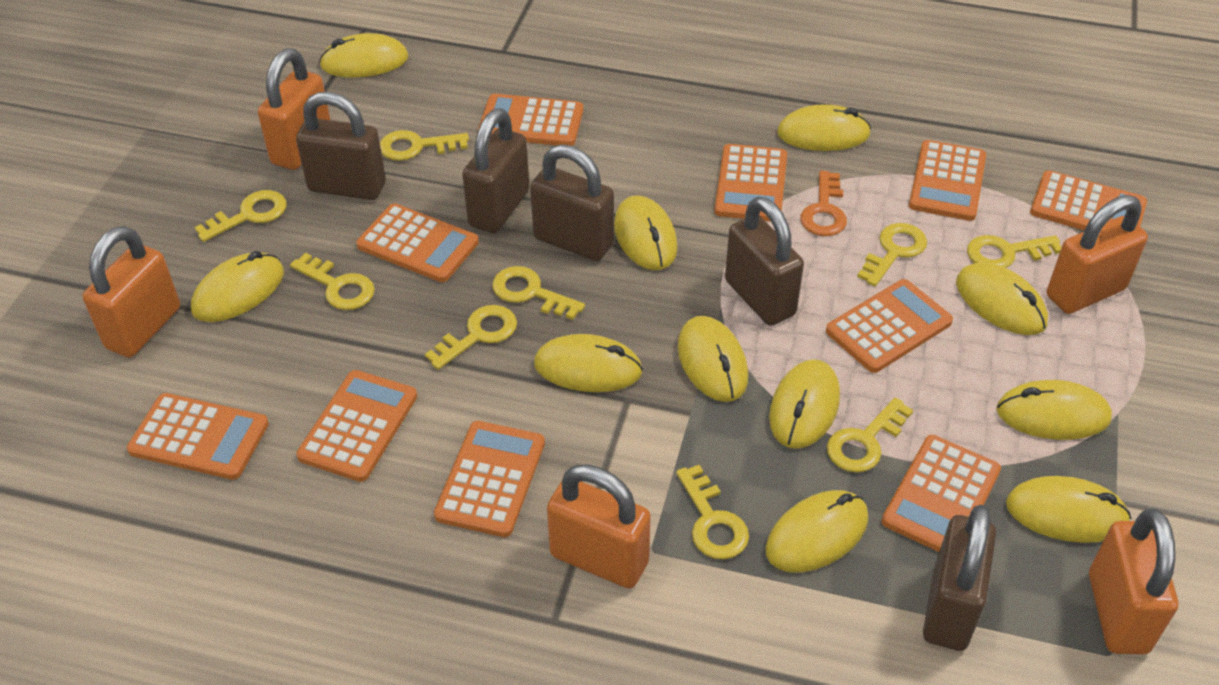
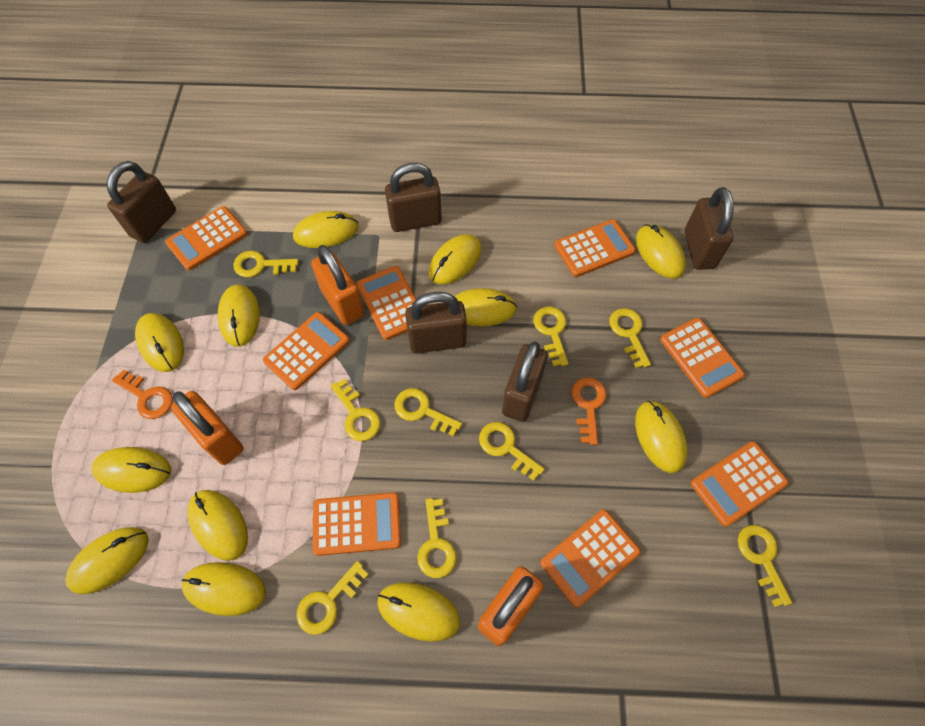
orange calculator: 10 -> 8
orange key: 1 -> 2
orange padlock: 5 -> 3
yellow mouse: 11 -> 12

